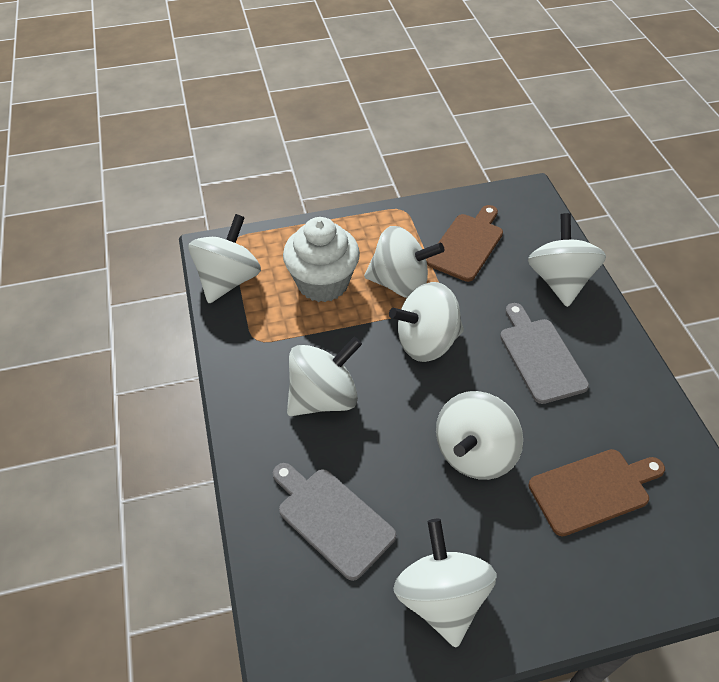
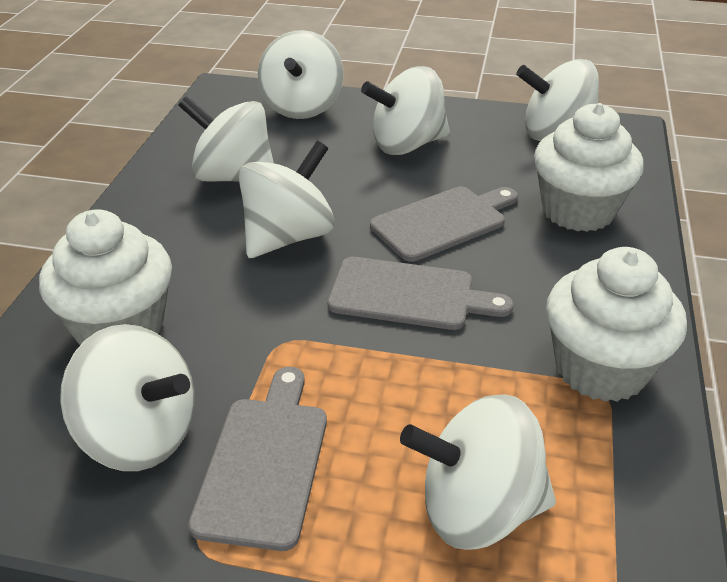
brown cutting board: 2 -> 0
grey cutting board: 2 -> 3
white cupcake: 1 -> 3

